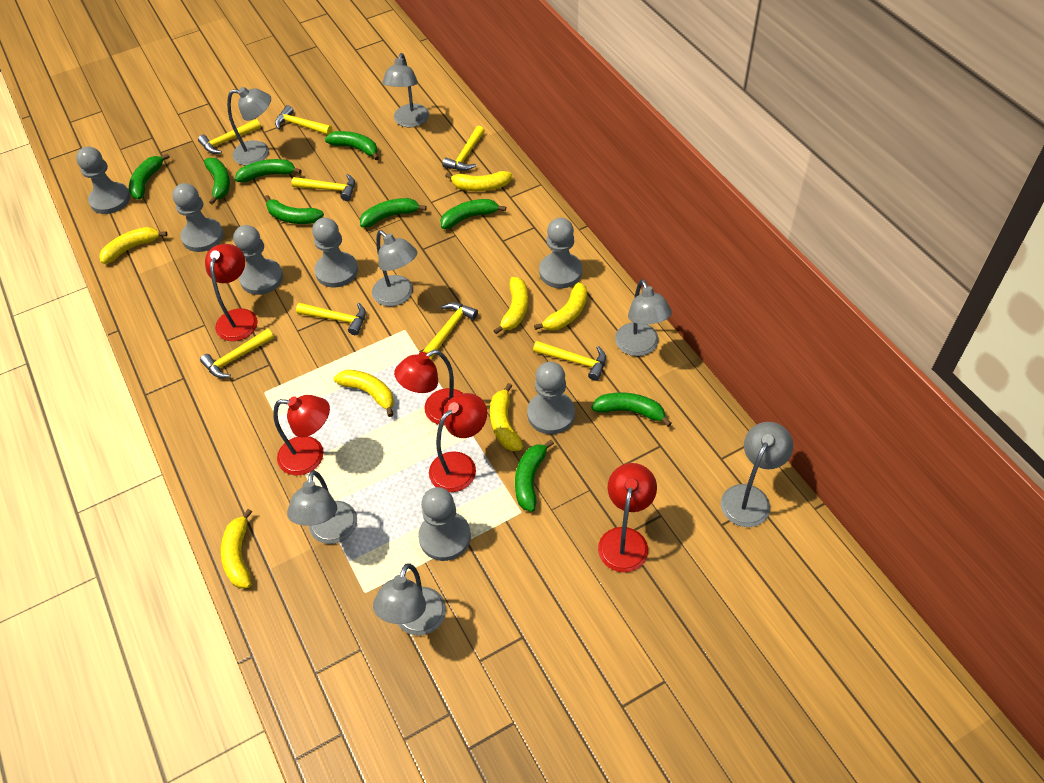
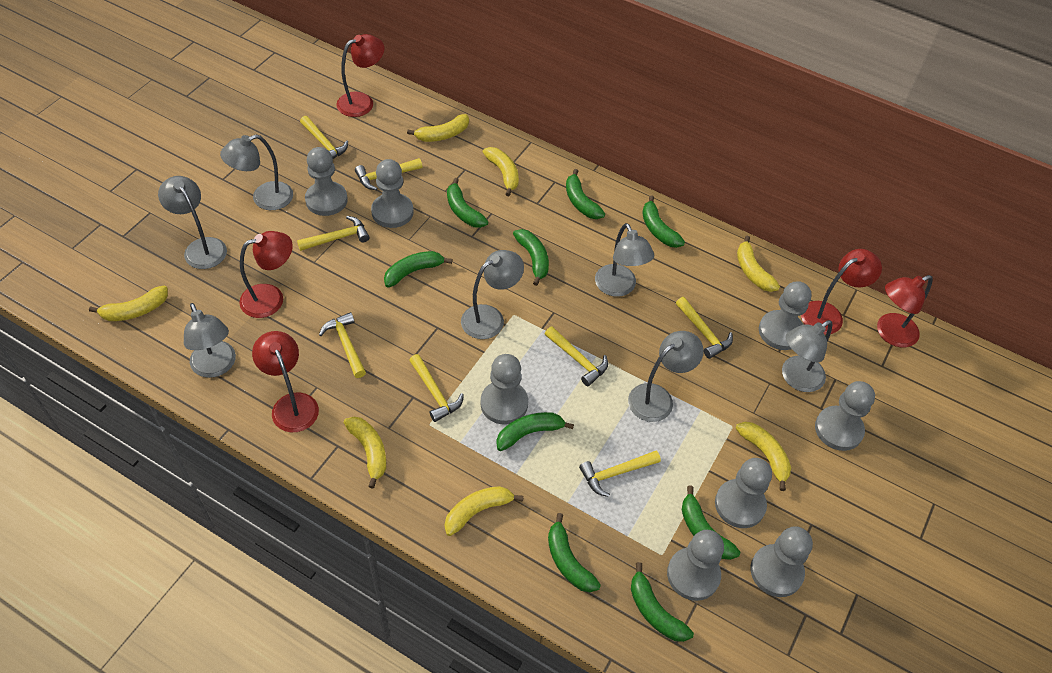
grey pawn: 7 -> 8

